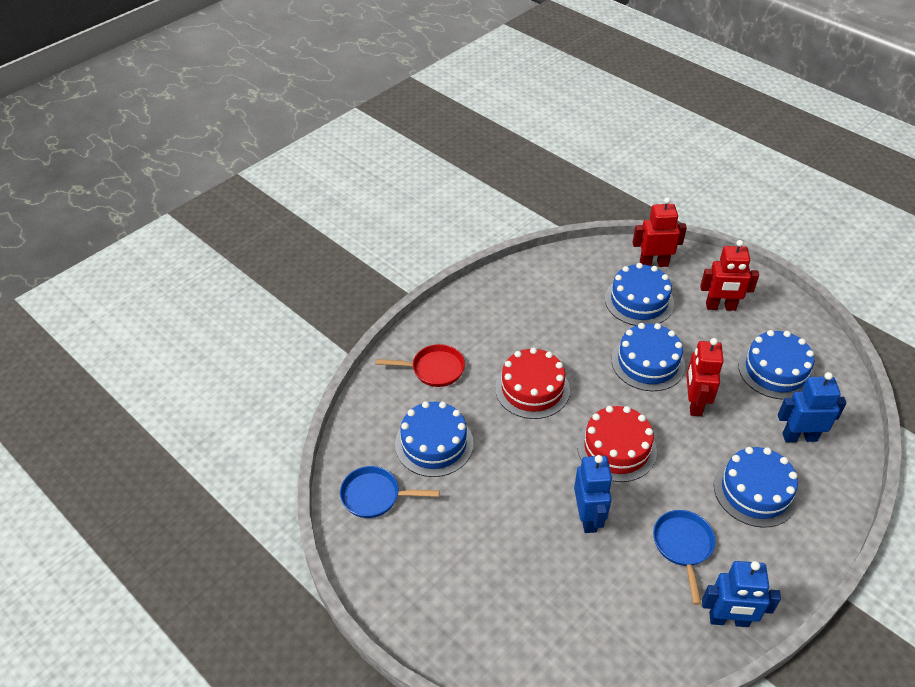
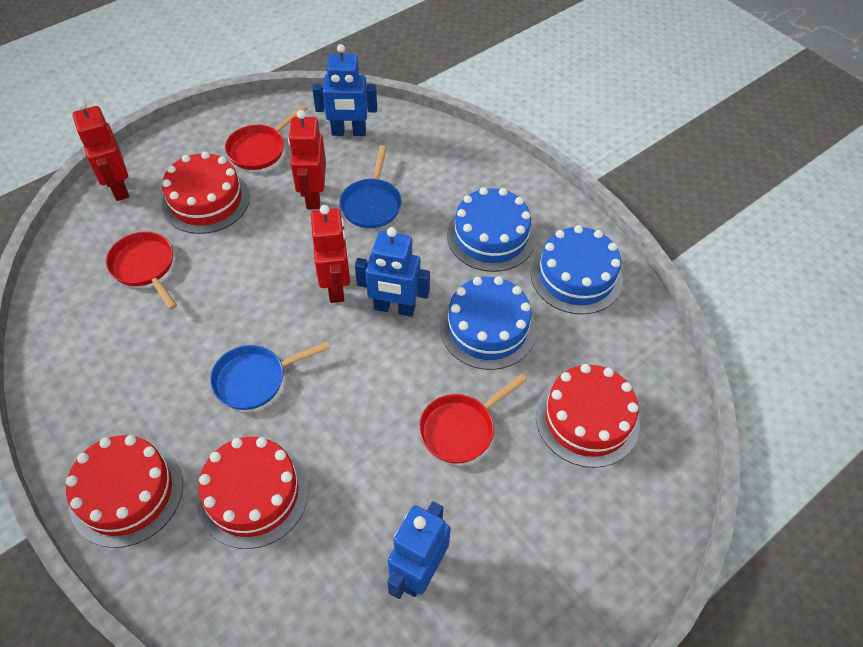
blue cake: 5 -> 3
red cake: 2 -> 4
red pan: 1 -> 3

